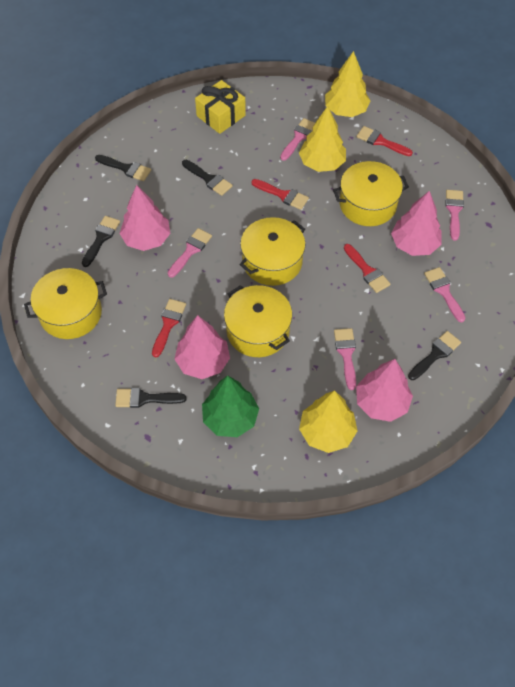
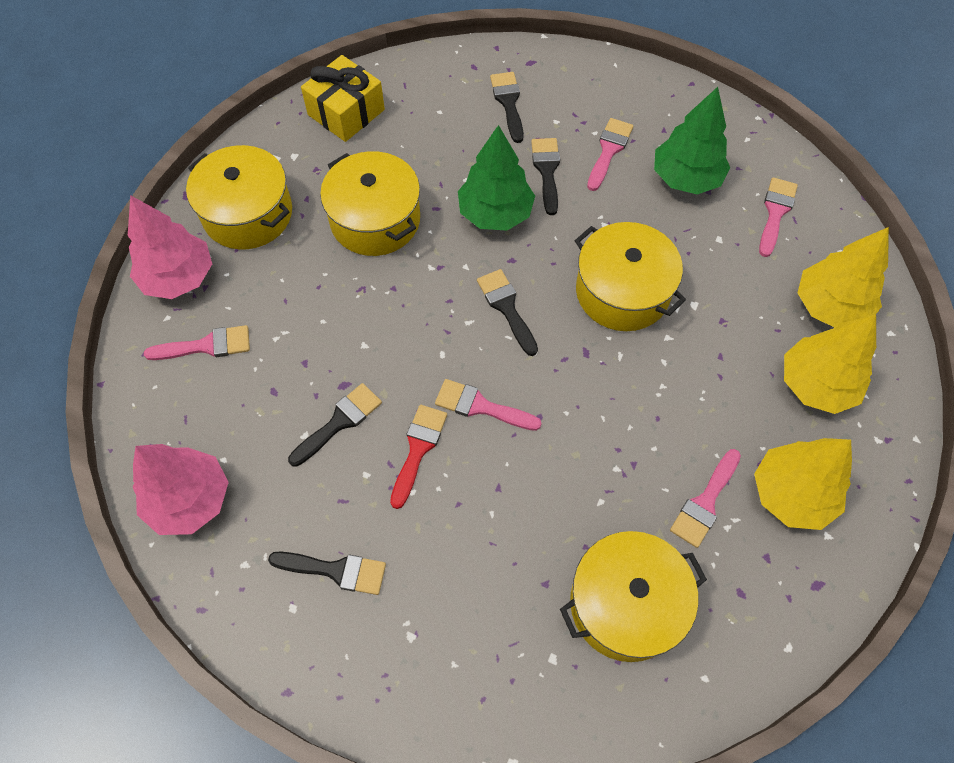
green tree: 1 -> 2
pink tree: 4 -> 2
red brush: 4 -> 1

